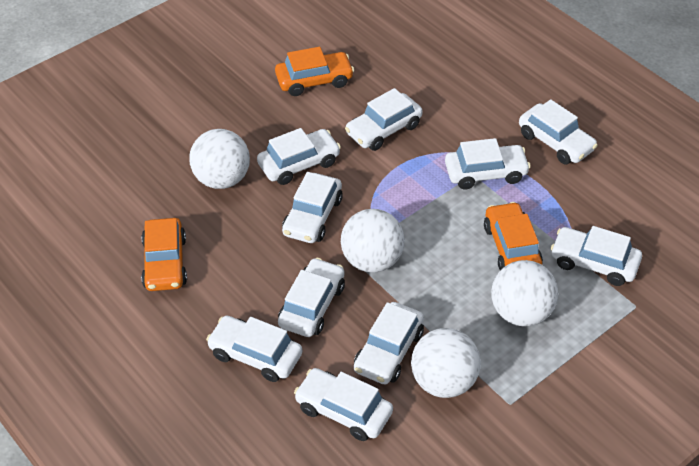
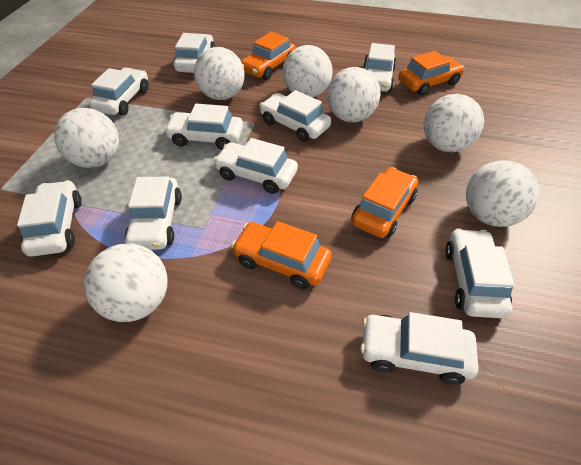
orange car: 3 -> 4
white ball: 4 -> 7

